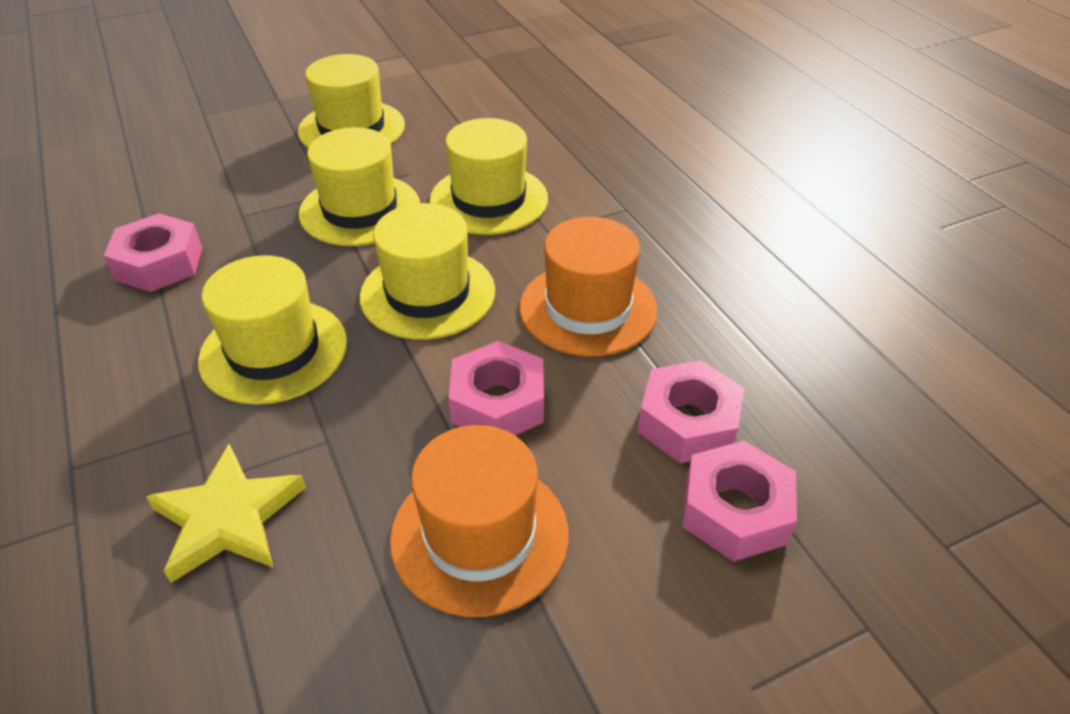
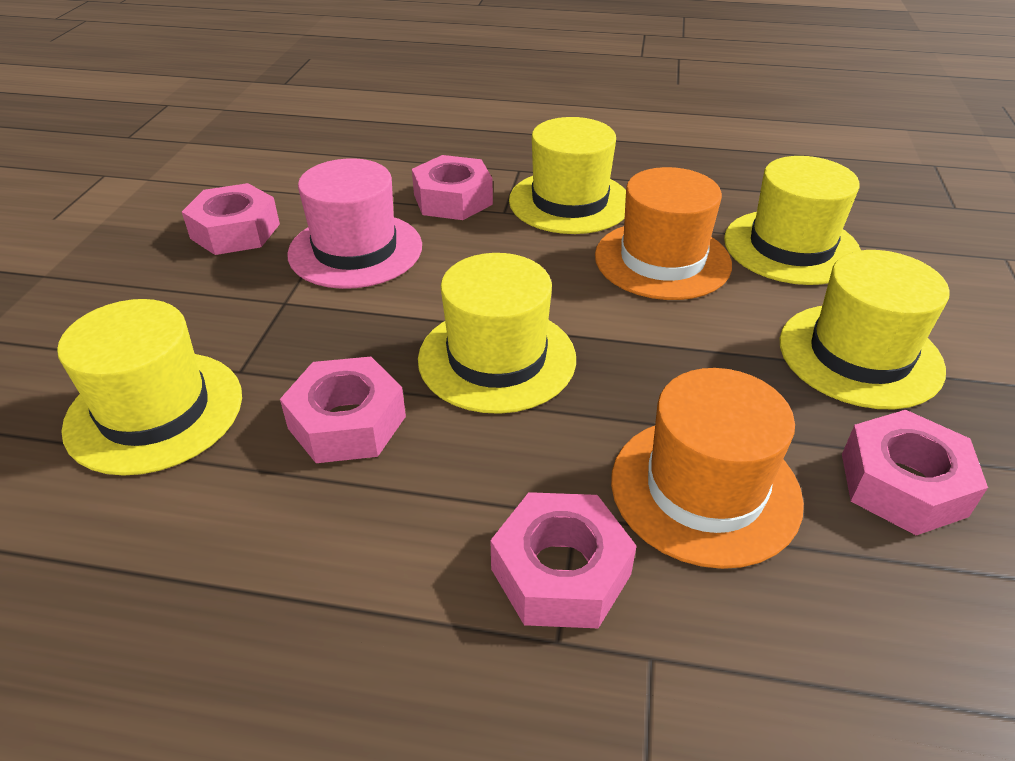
pink hat: 0 -> 1
pink nut: 4 -> 5
yellow star: 1 -> 0

